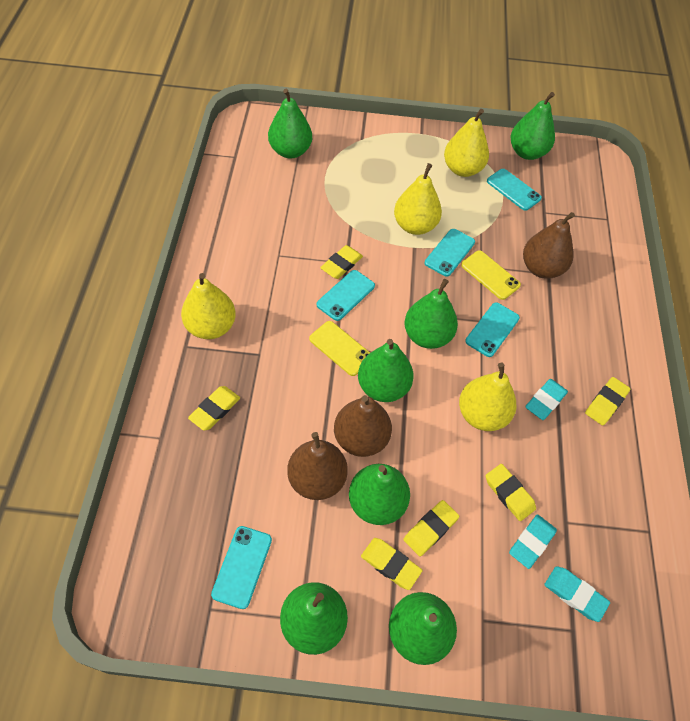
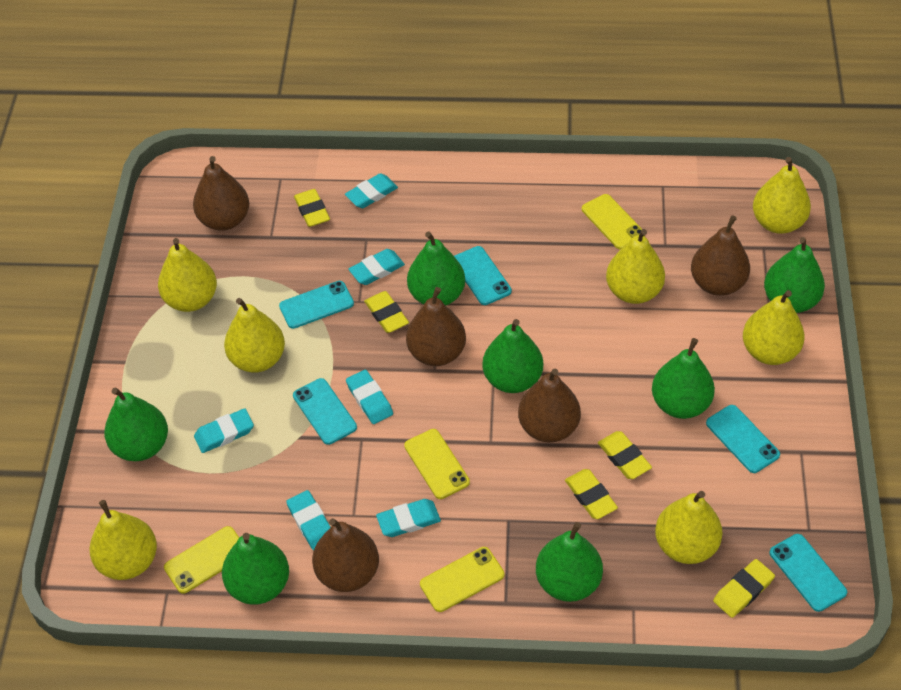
brown pear: 3 -> 5
turquoise eraser: 3 -> 6
yellow eraser: 6 -> 5
yellow pear: 4 -> 7
yellow phone: 2 -> 4

